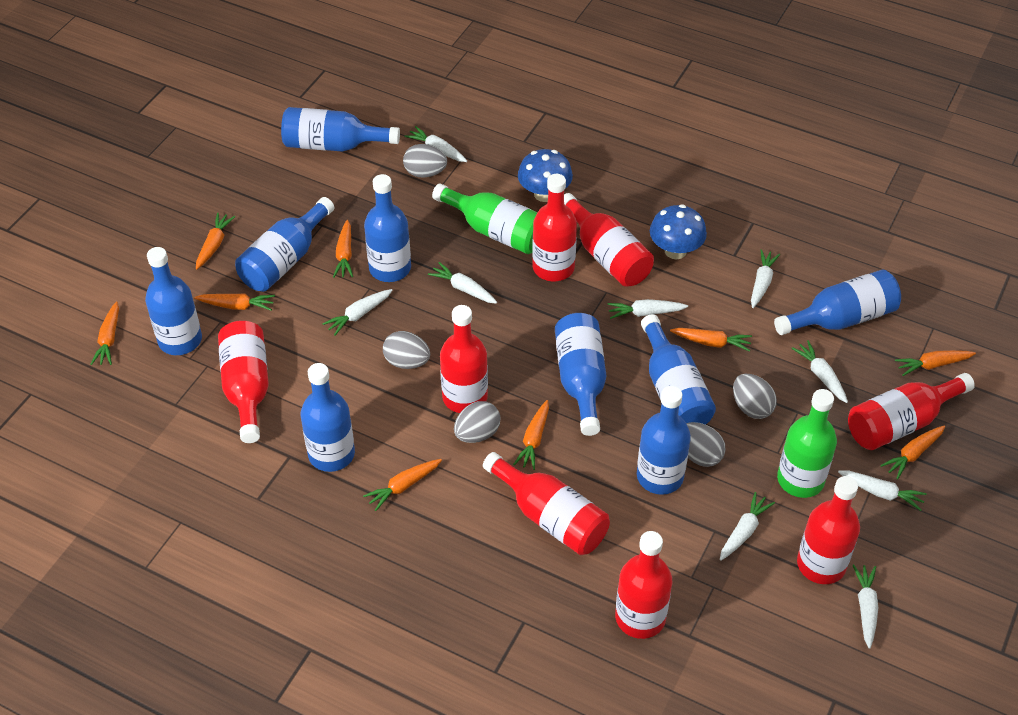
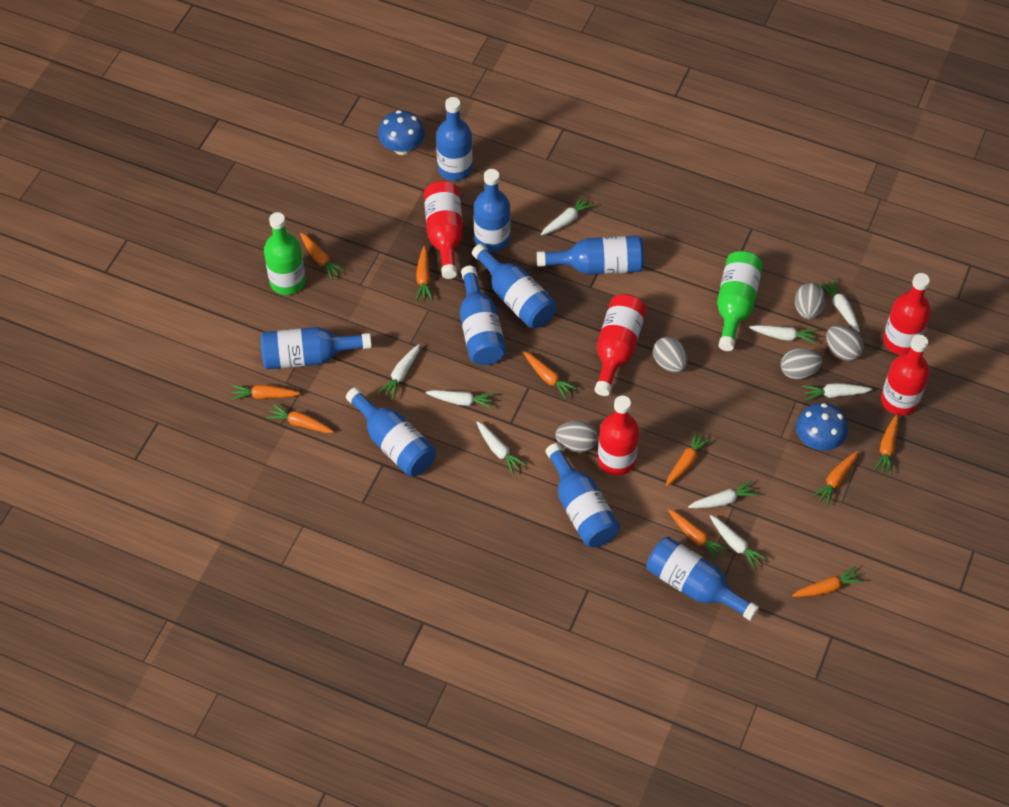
orange carrot: 9 -> 10
red bottle: 8 -> 5

